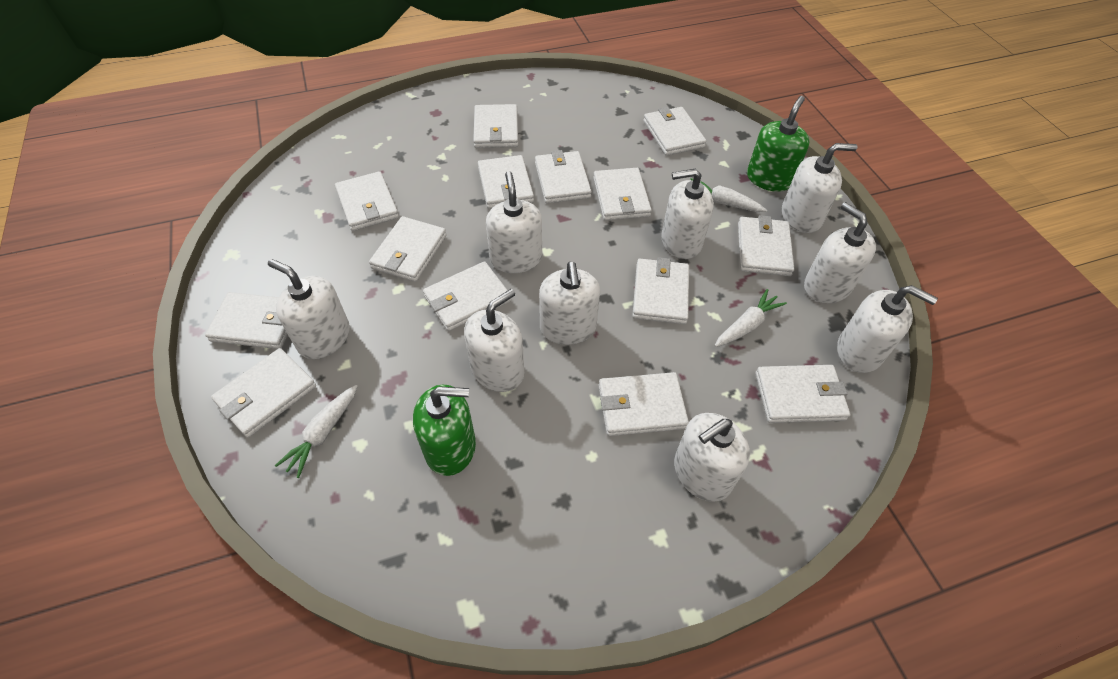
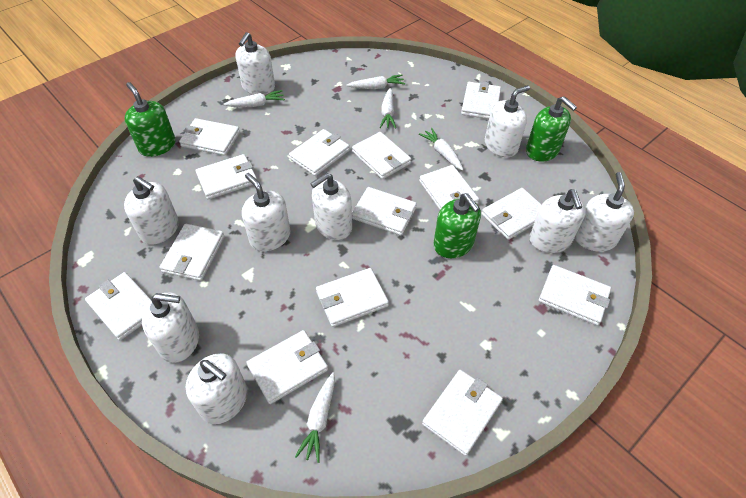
green soap dispenser: 2 -> 3
white carrot: 3 -> 5

